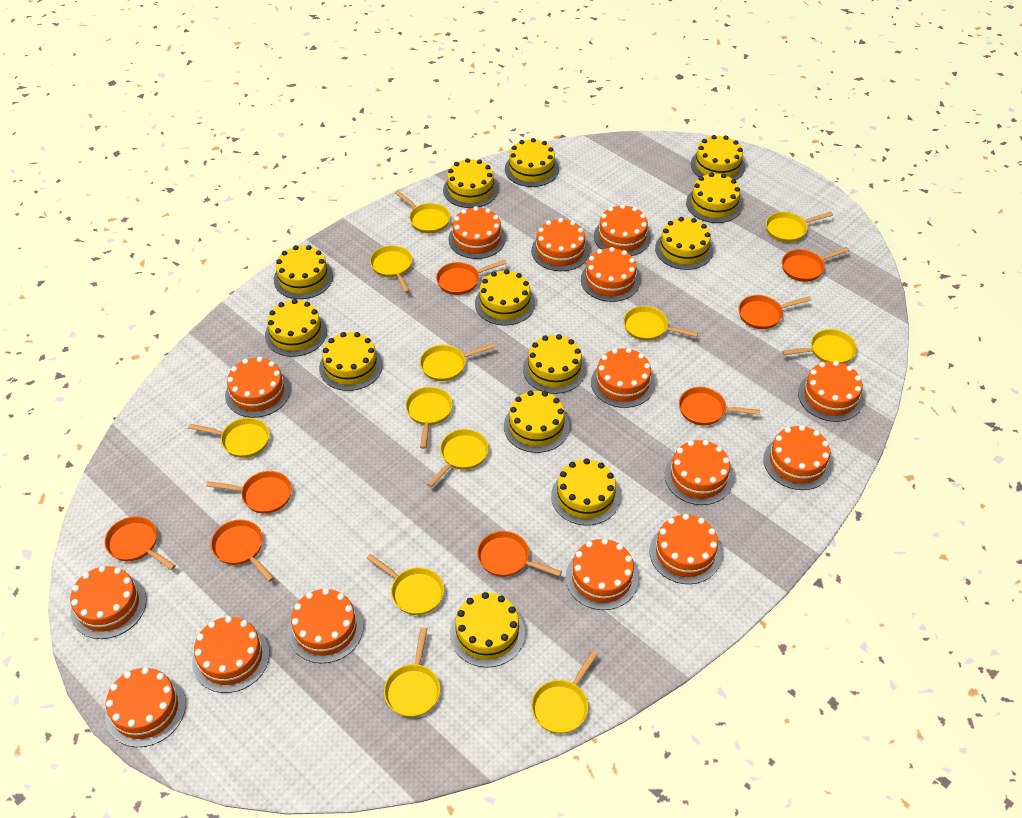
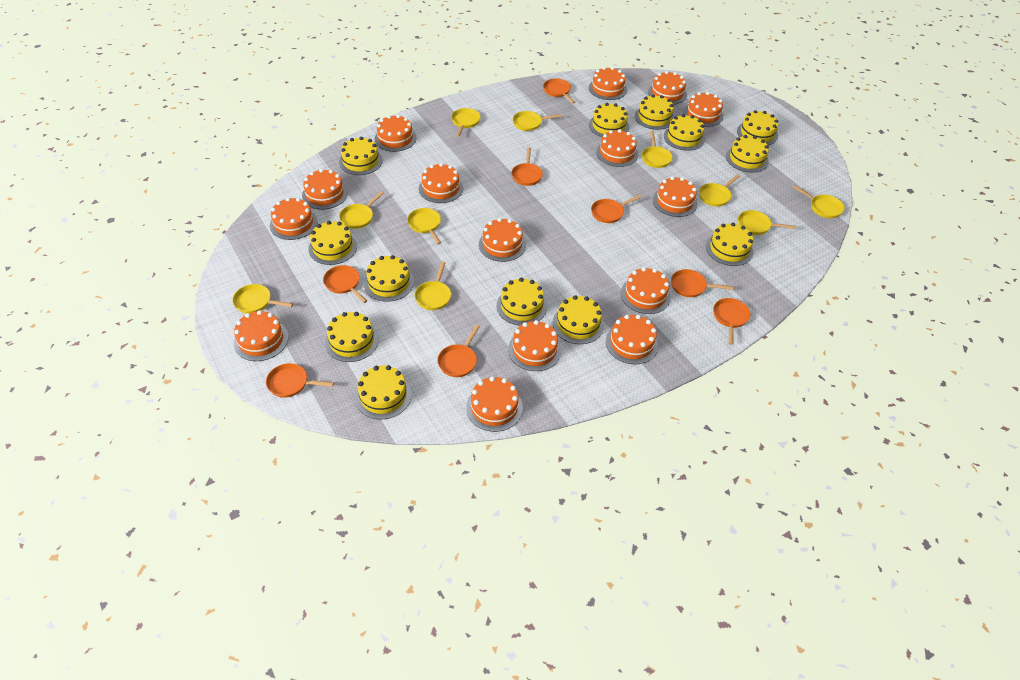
yellow pan: 12 -> 10

